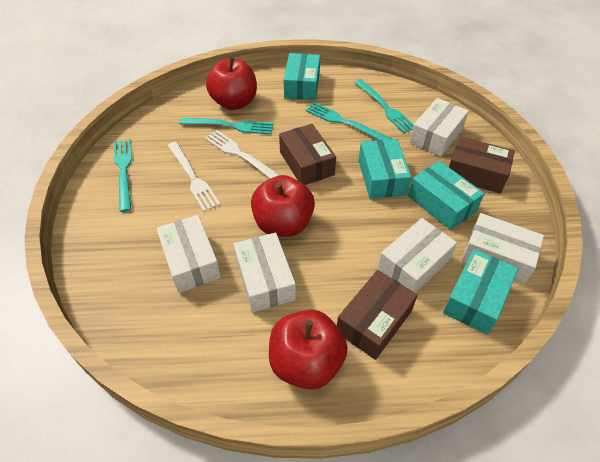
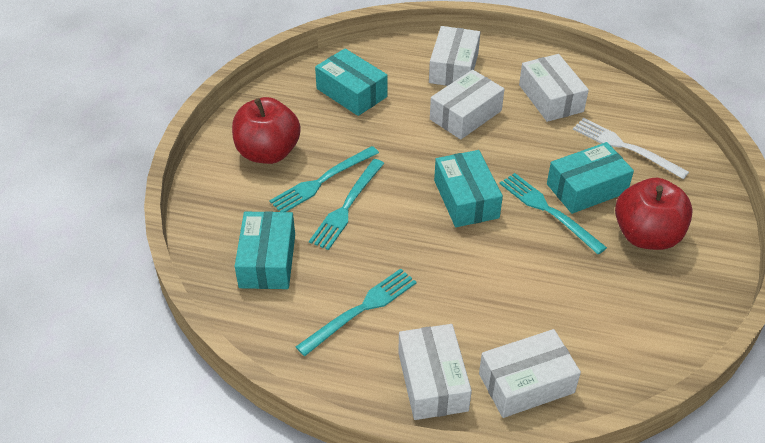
brown box: 3 -> 0
red apple: 3 -> 2
white fork: 2 -> 1

